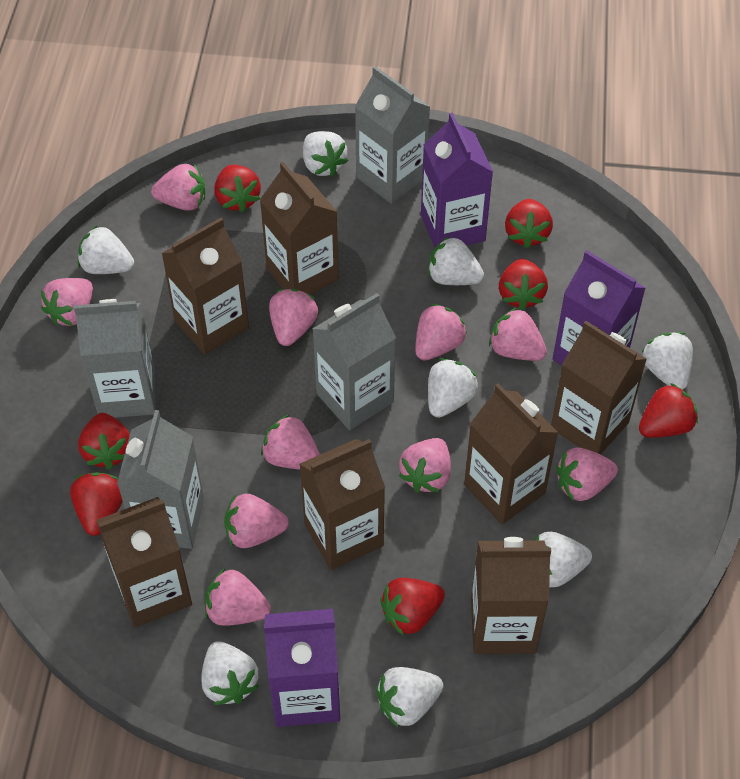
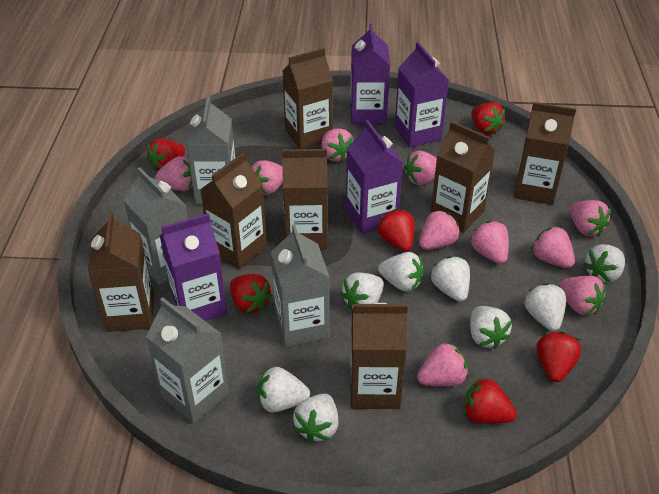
purple carton: 3 -> 4
red strawberry: 7 -> 6

